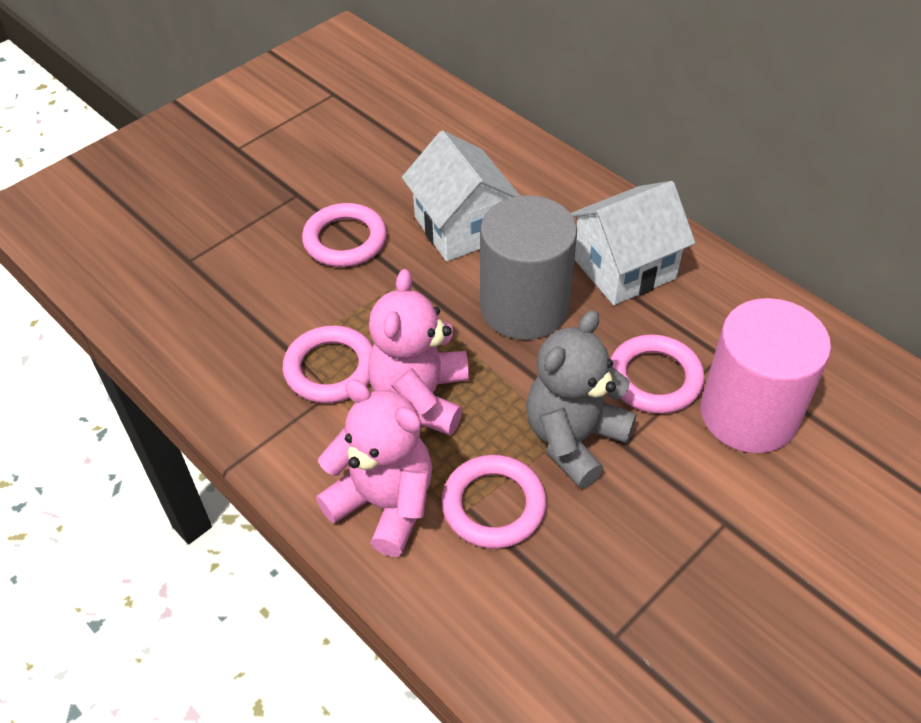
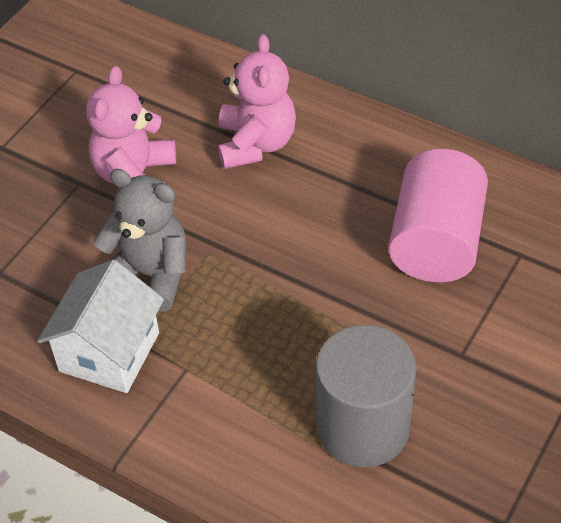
pink ring: 4 -> 0
white house: 2 -> 1

